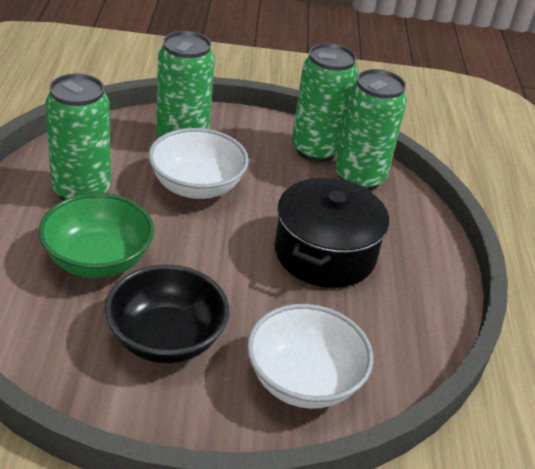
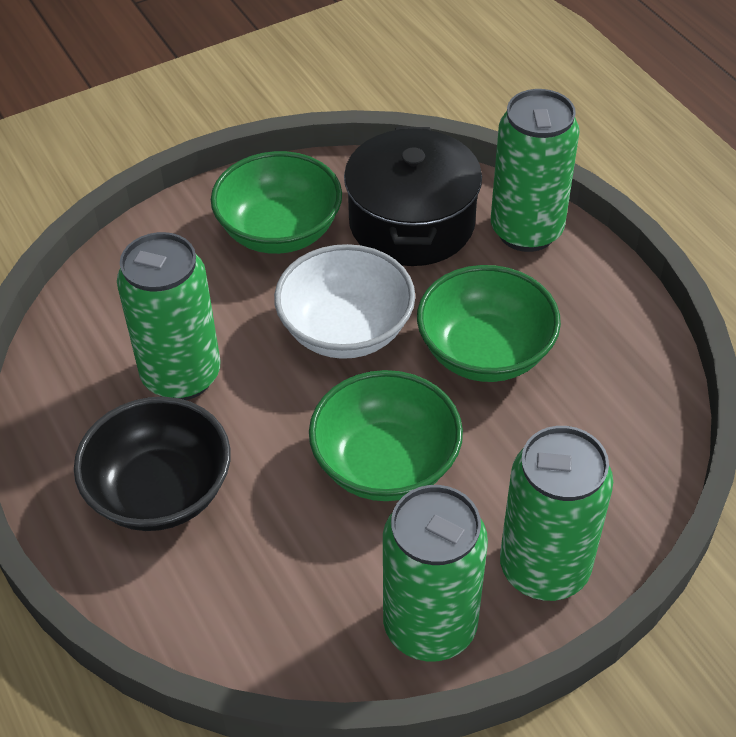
green bowl: 1 -> 3
white bowl: 2 -> 1

